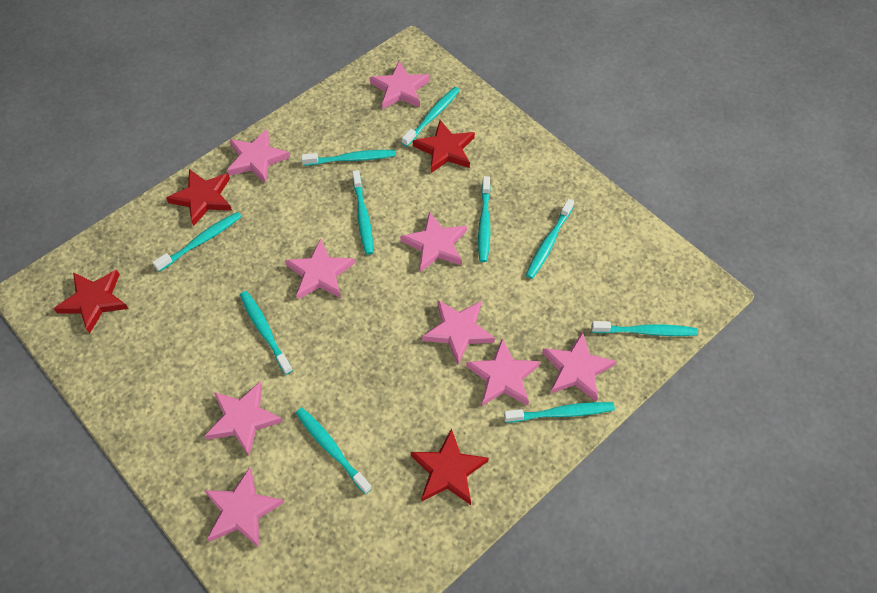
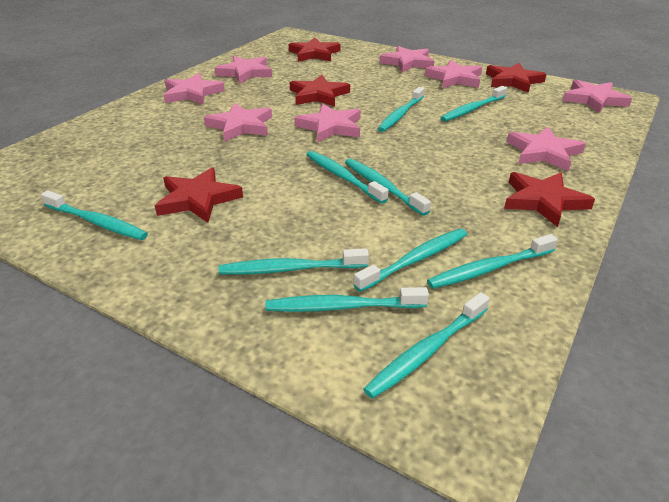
pink star: 9 -> 8
red star: 4 -> 5

